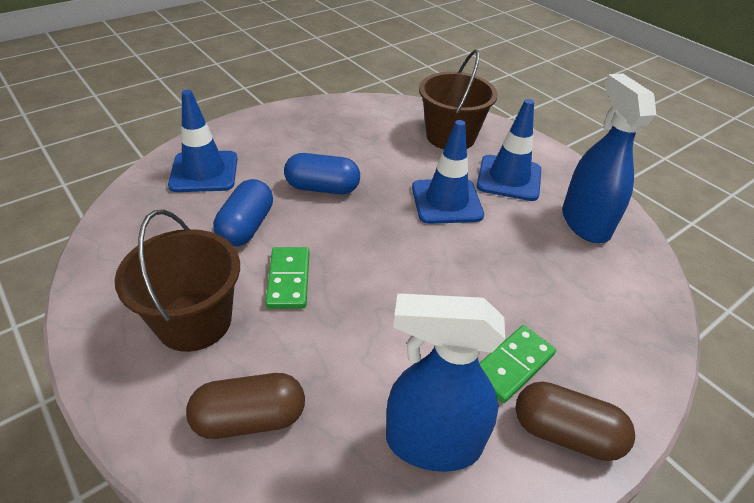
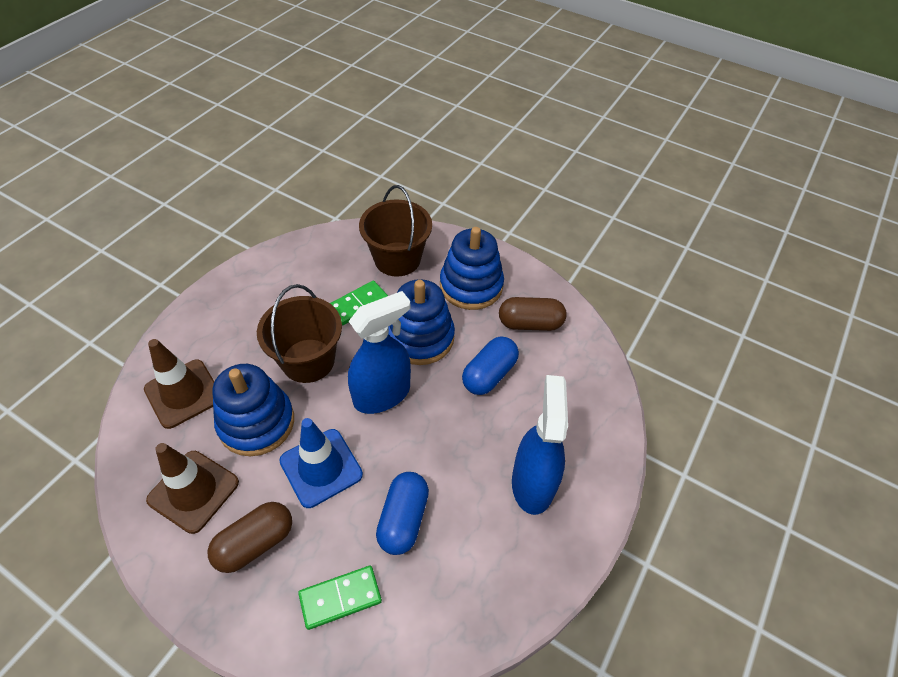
blue stacking toy: 0 -> 3
blue traffic cone: 3 -> 1
brown traffic cone: 0 -> 2

